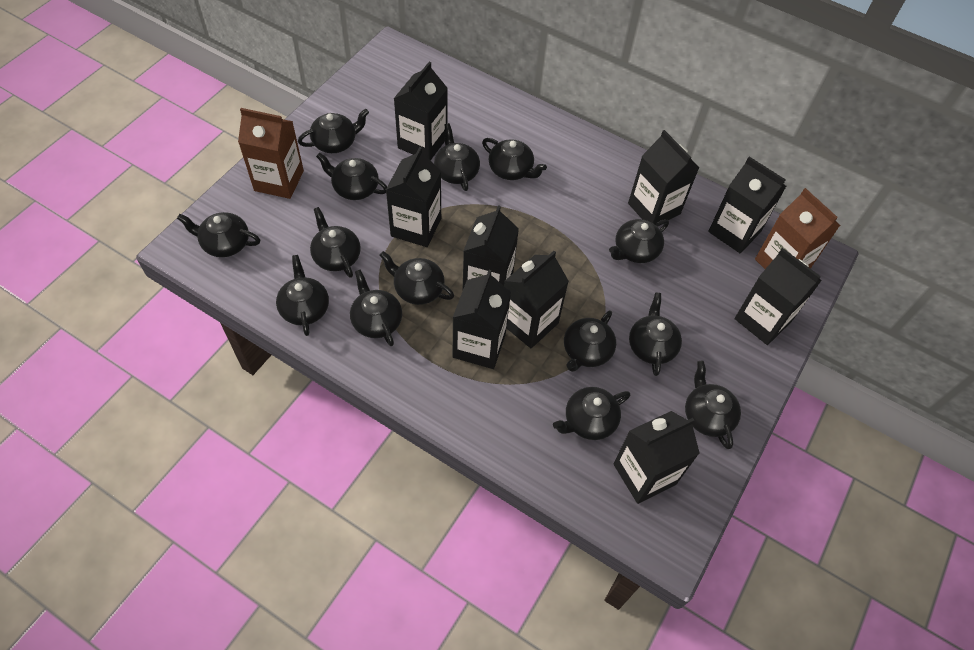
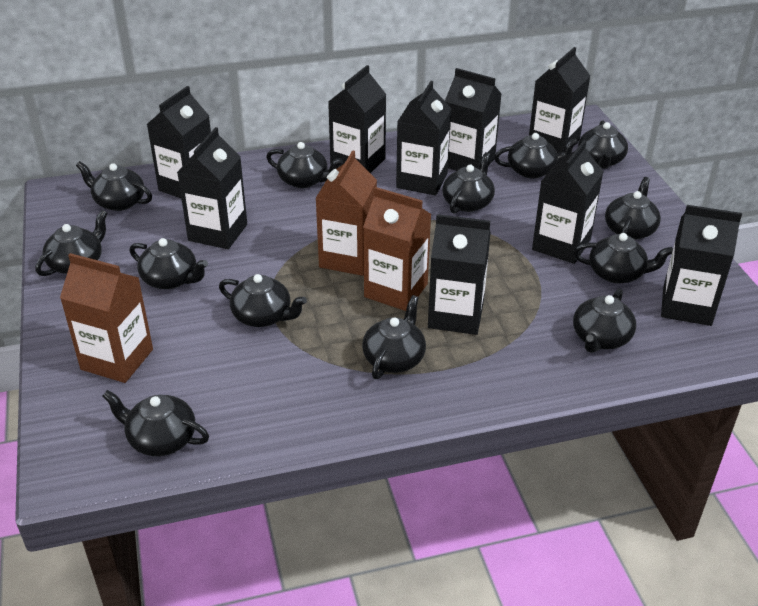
black teapot: 14 -> 13
brown carton: 2 -> 3

